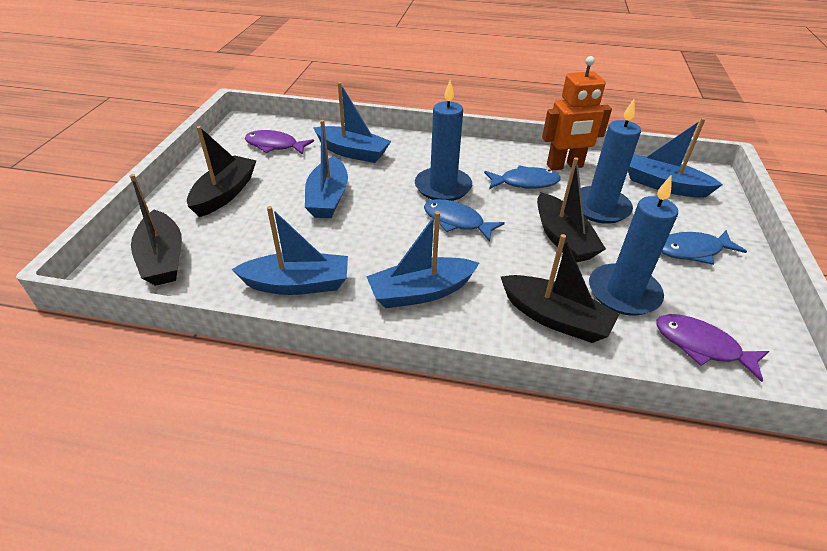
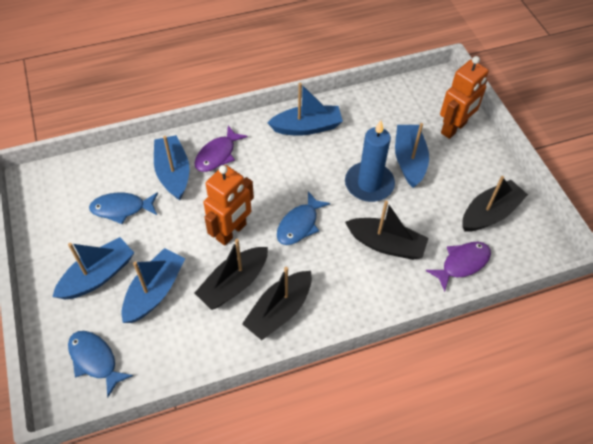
blue candle: 3 -> 1
orange robot: 1 -> 2

